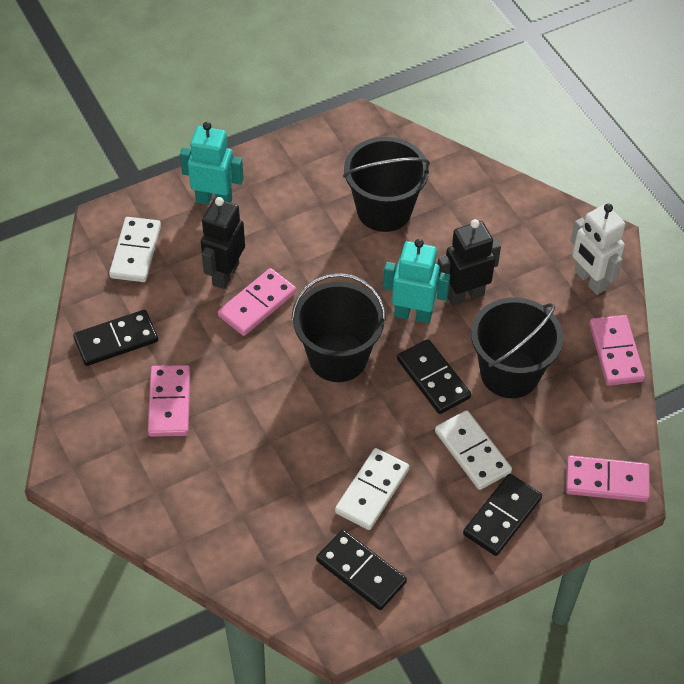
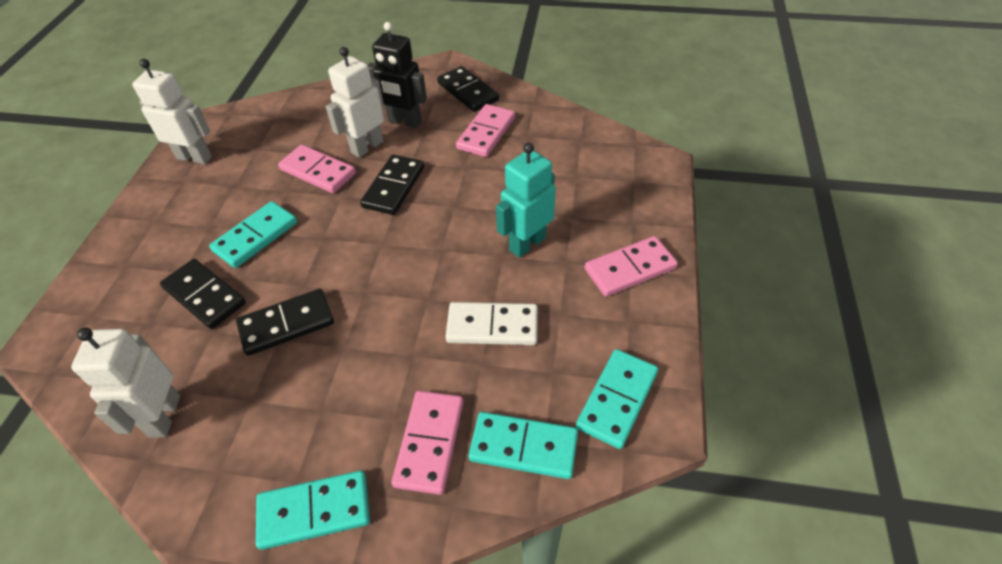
black bucket: 3 -> 0
black robot: 2 -> 1
turquoise domino: 0 -> 4
turquoise robot: 2 -> 1
white domino: 3 -> 1
white robot: 1 -> 3

